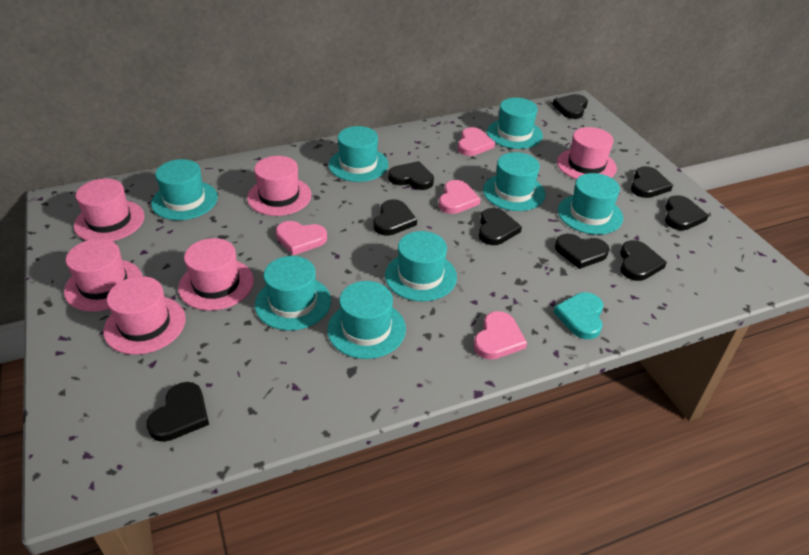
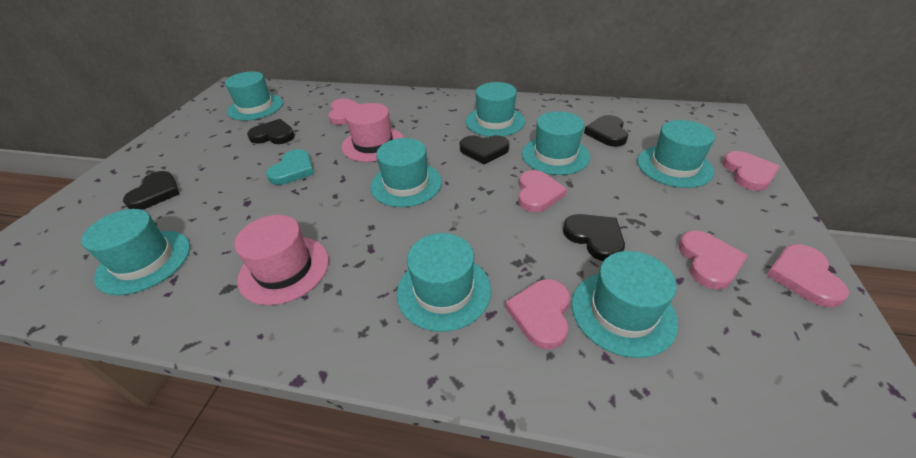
black heart: 9 -> 5
pink hat: 6 -> 2
pink heart: 4 -> 6

